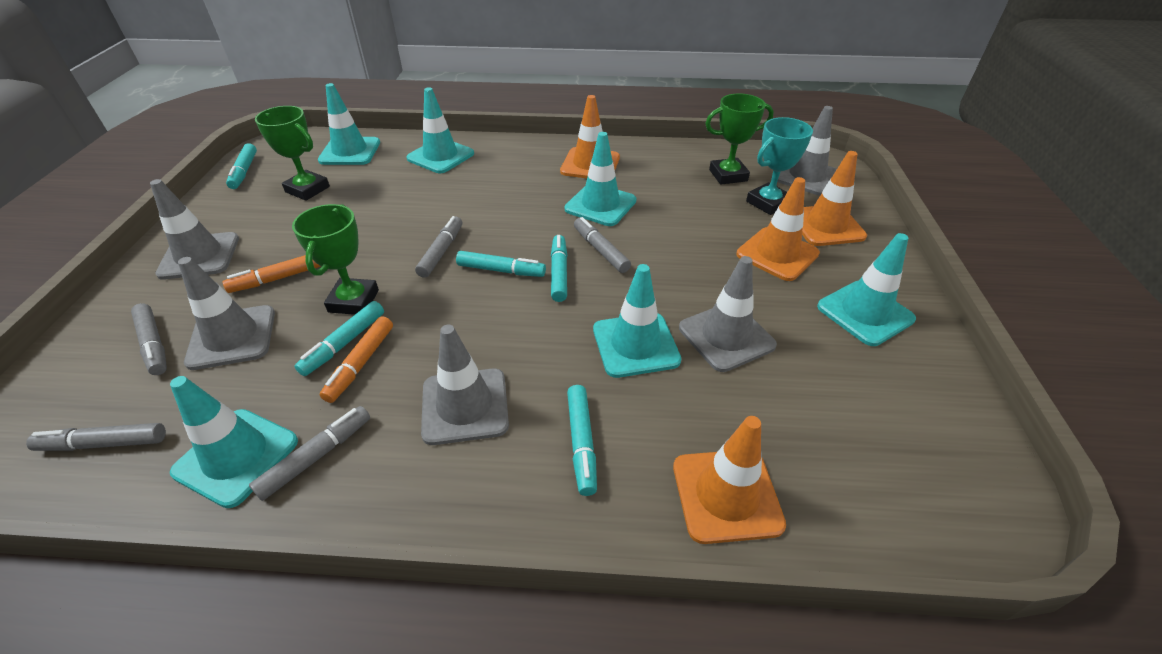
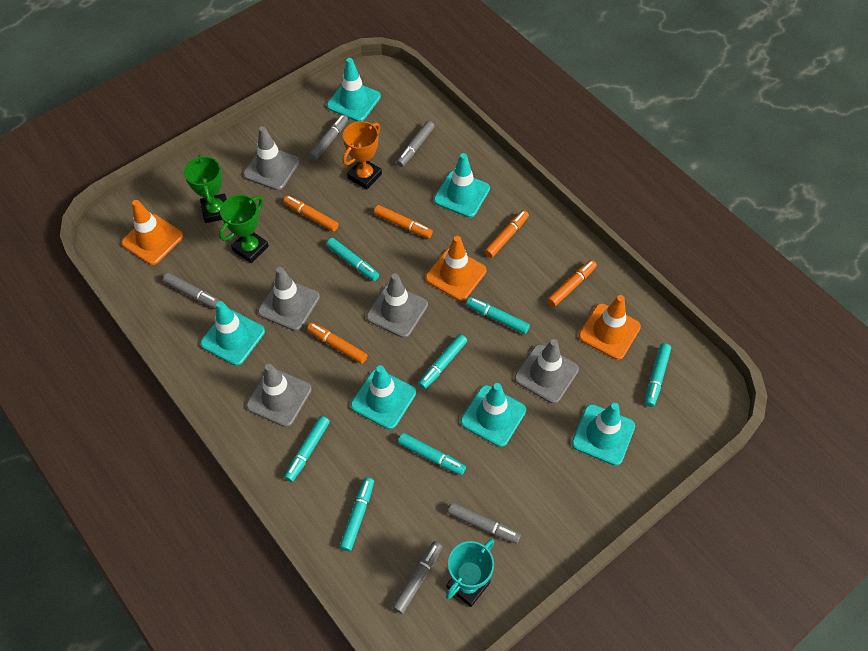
green trophy: 3 -> 2
orange marker: 2 -> 5
orange traffic cone: 4 -> 3
orange trophy: 0 -> 1
turquoise marker: 5 -> 7

